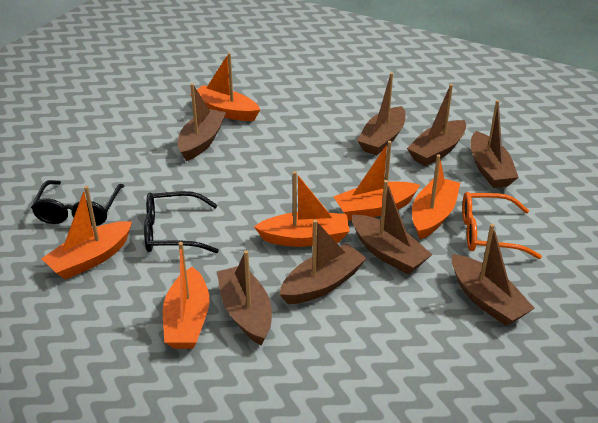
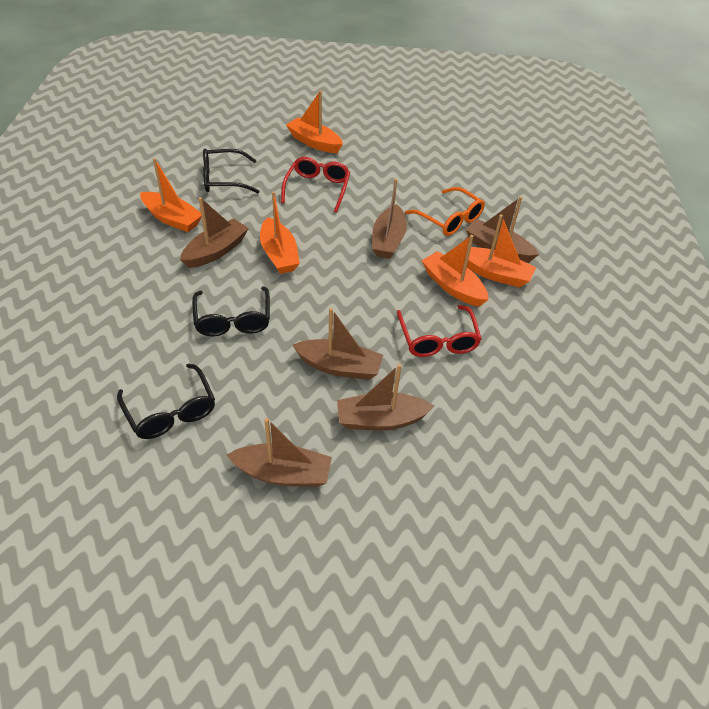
black glasses: 2 -> 3
brown boat: 8 -> 6
orange boat: 6 -> 5
red glasses: 0 -> 2

